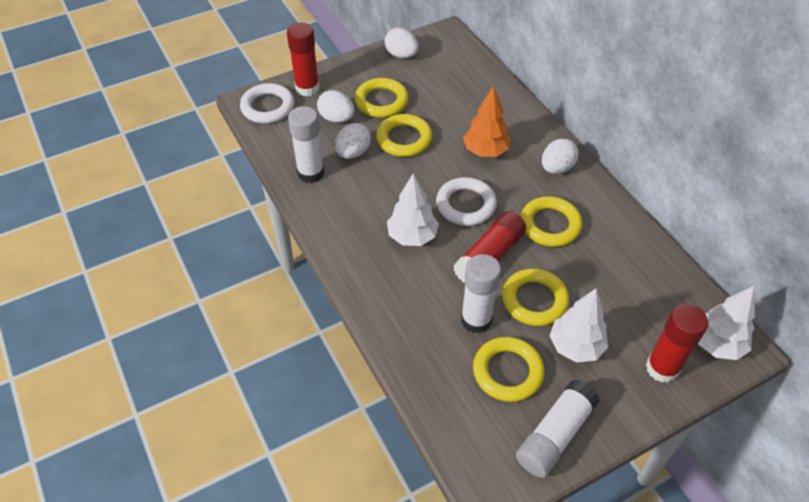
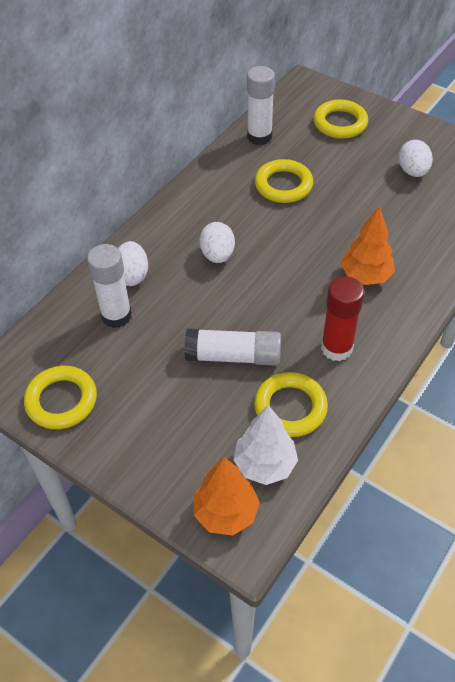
orange tree: 1 -> 2
red glue stick: 3 -> 1
white egg: 4 -> 3
white ring: 2 -> 0
white tree: 3 -> 1
yellow ring: 5 -> 4

